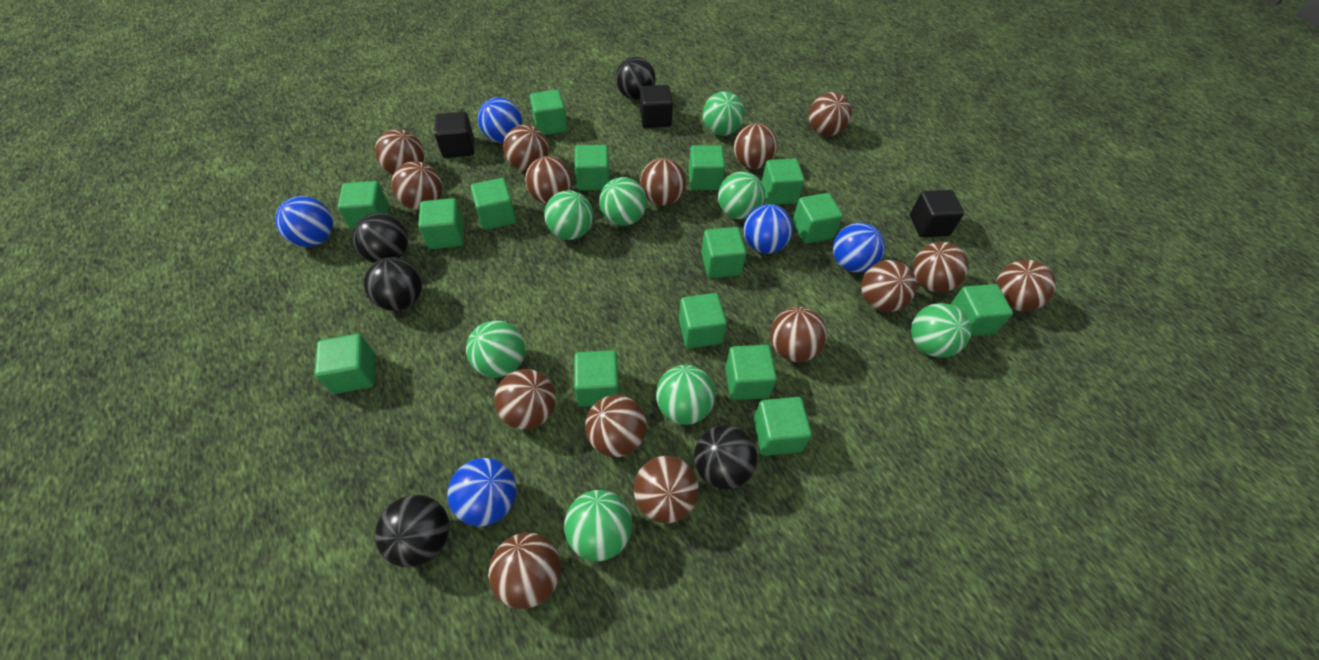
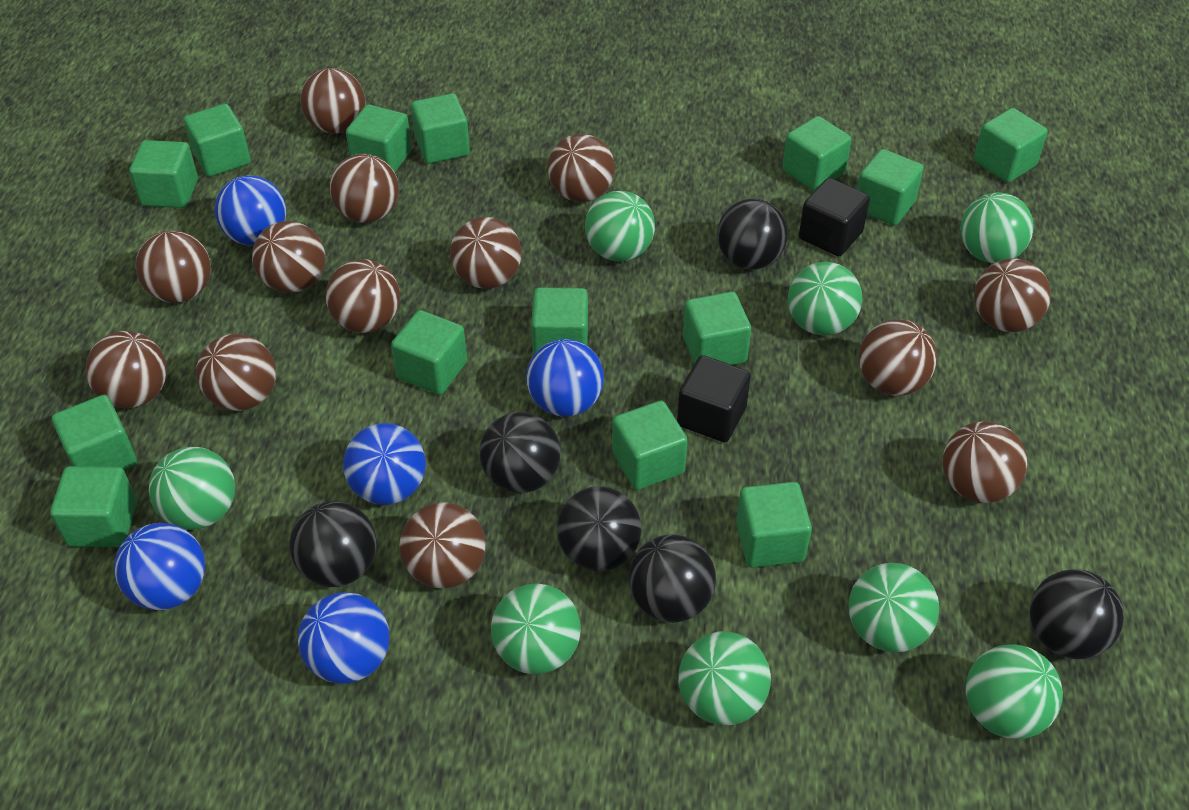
black ball: 5 -> 6
black cube: 3 -> 2
brown ball: 15 -> 13
green cube: 15 -> 14

